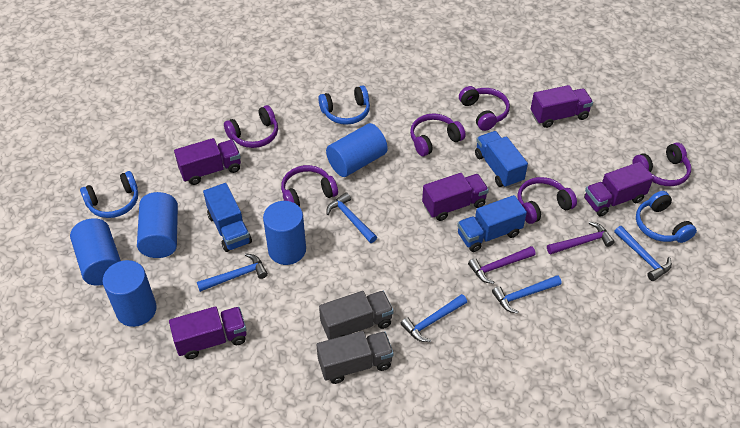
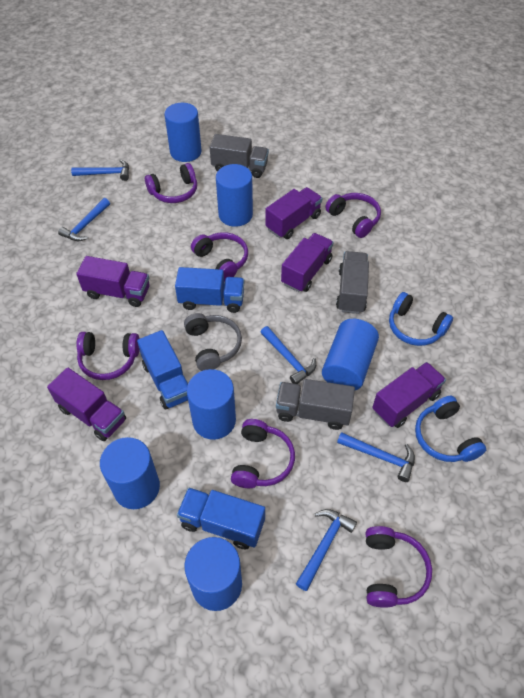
blue cylinder: 5 -> 6
blue headphones: 3 -> 2
grey headphones: 0 -> 1
grey truck: 2 -> 3
purple hammer: 2 -> 0

